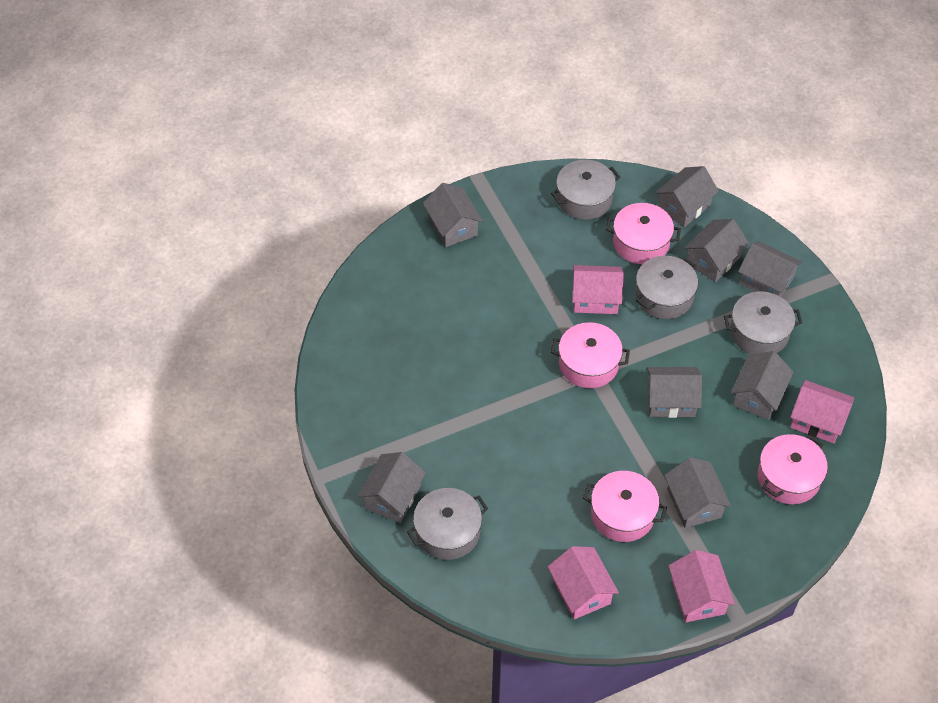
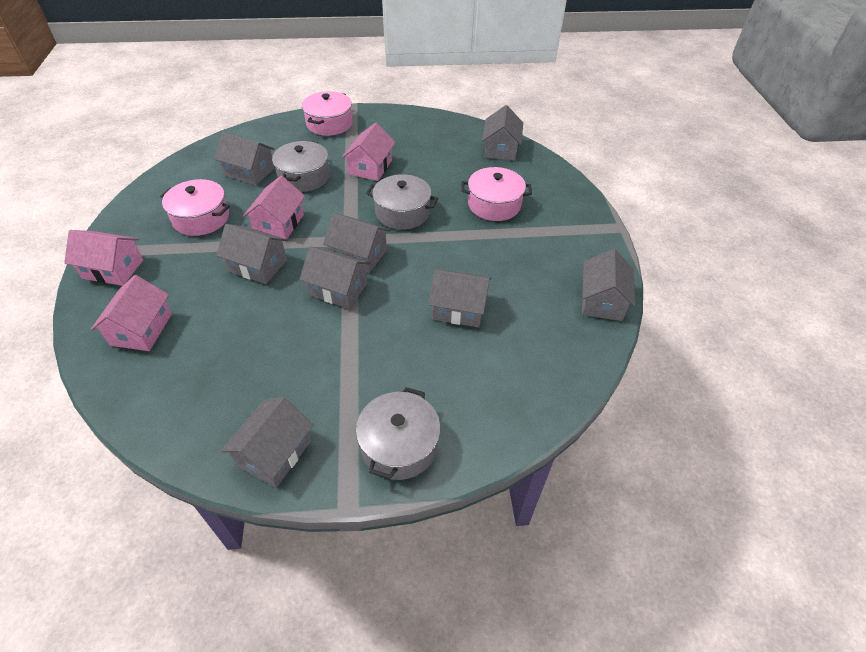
grey pot: 4 -> 3
pink pot: 4 -> 3

